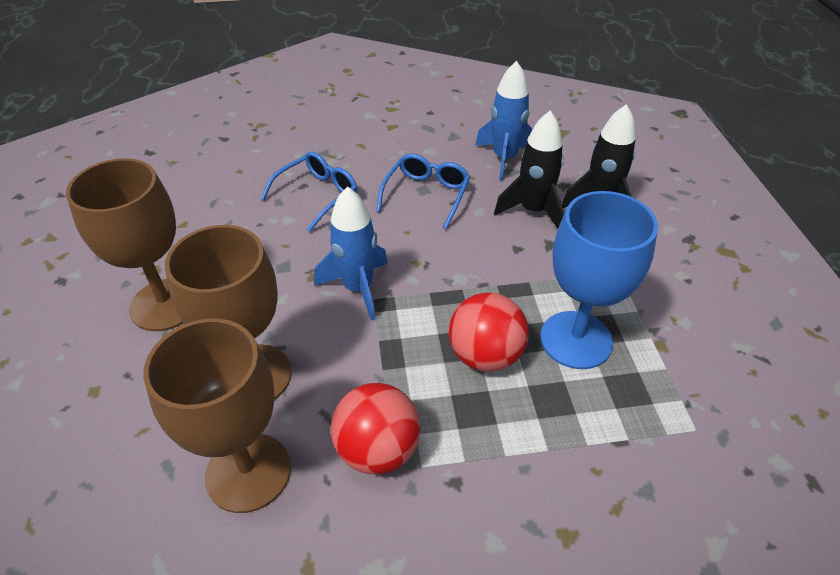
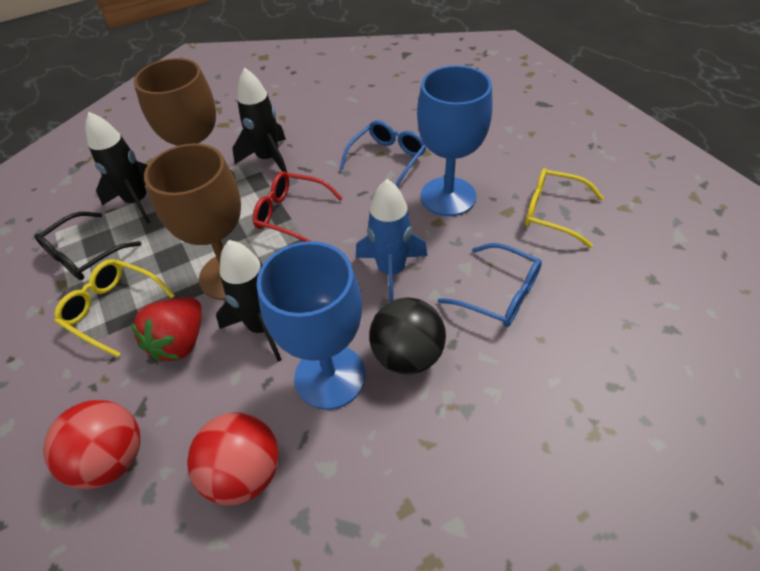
black ball: 0 -> 1
black glasses: 0 -> 1
black rocket: 2 -> 3
blue goblet: 1 -> 2
blue rocket: 2 -> 1
brown goblet: 3 -> 2
red glasses: 0 -> 1
red strawberry: 0 -> 1
yellow glasses: 0 -> 2

